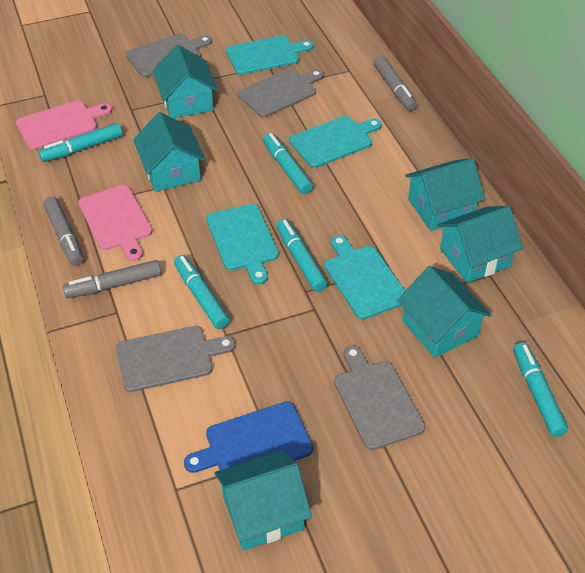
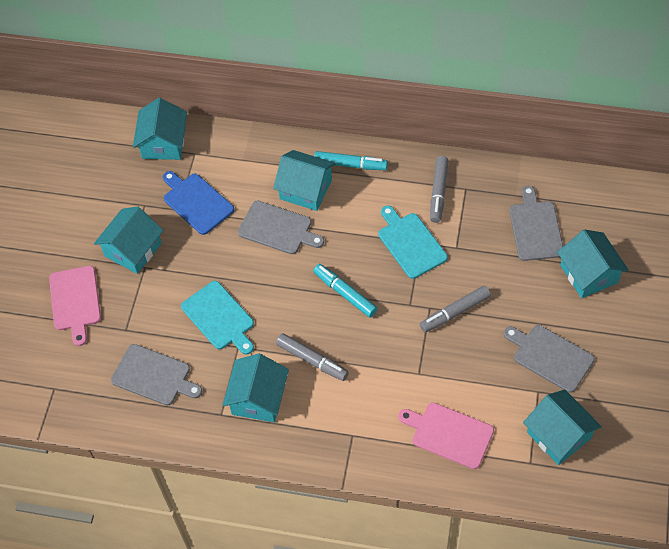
turquoise cutting board: 4 -> 2
turquoise marker: 5 -> 2

